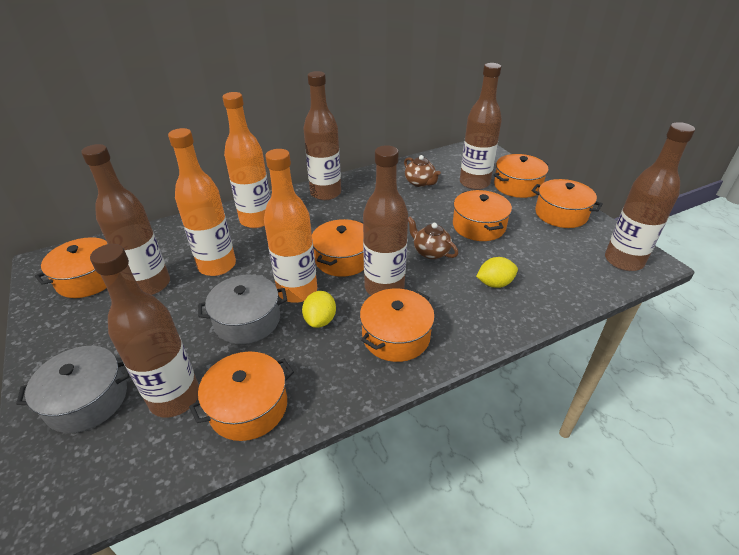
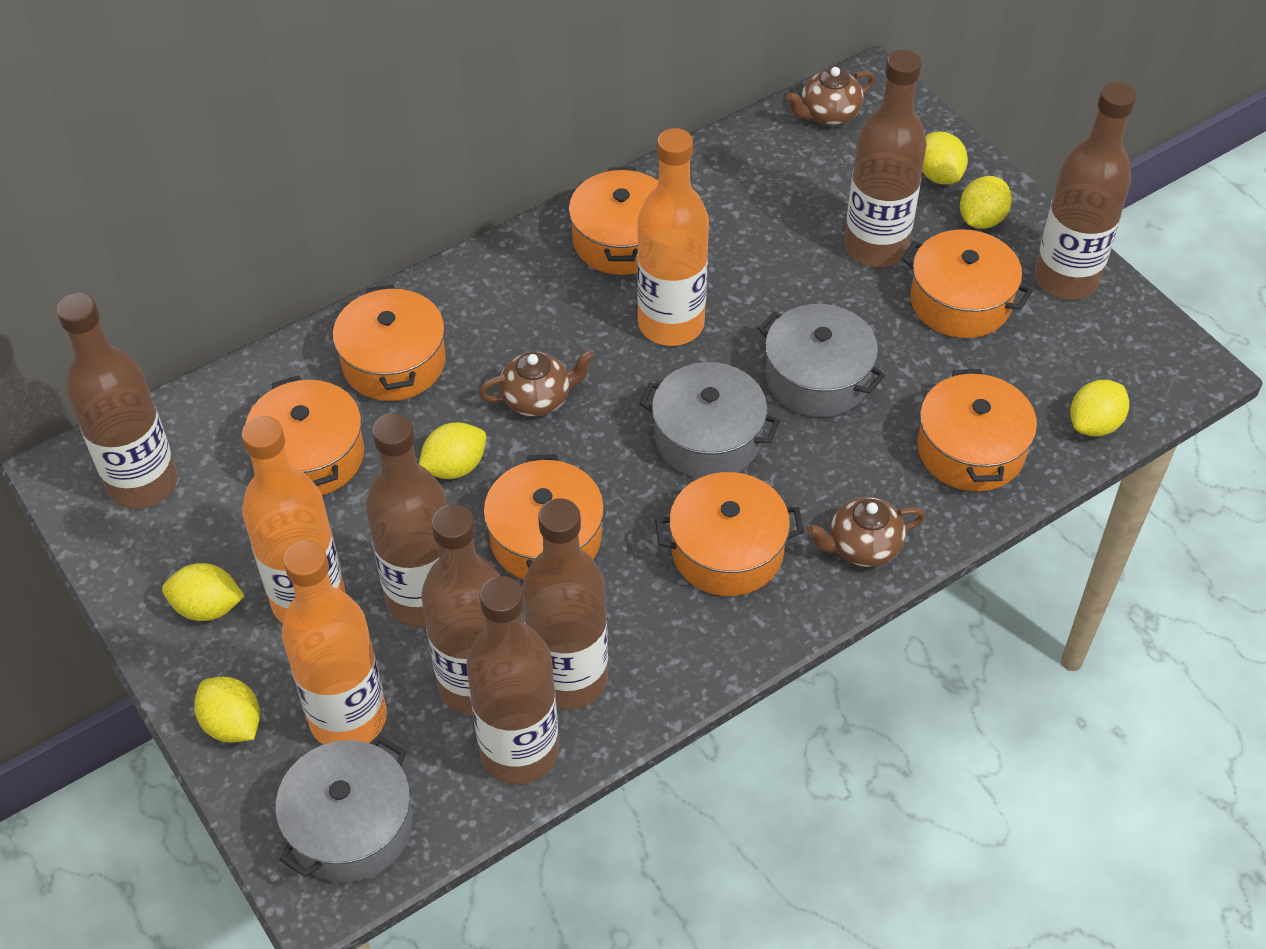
brown bottle: 6 -> 7
brown teapot: 2 -> 3
grey pot: 2 -> 3
yellow lemon: 2 -> 6

